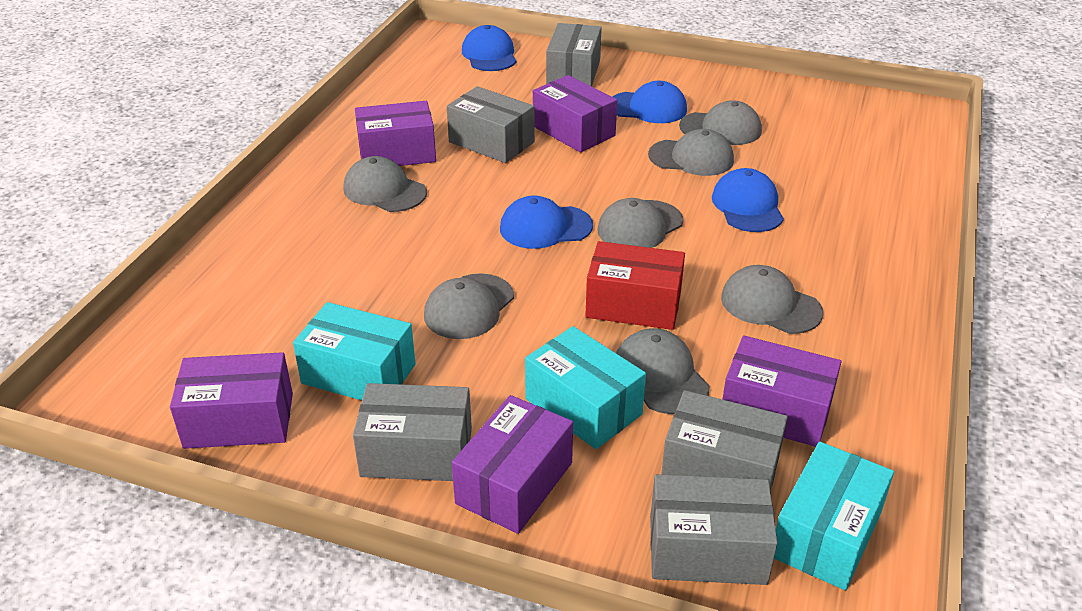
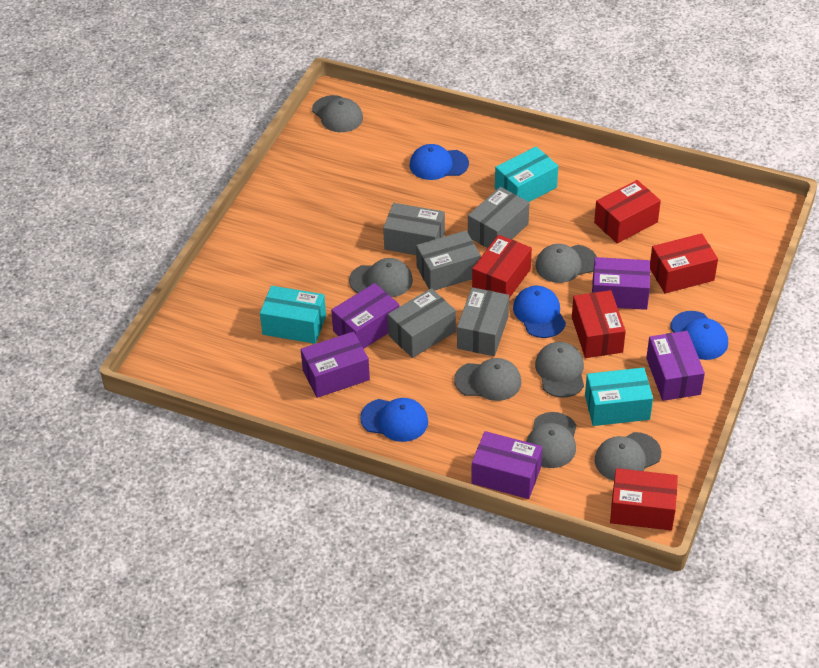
red box: 1 -> 5

